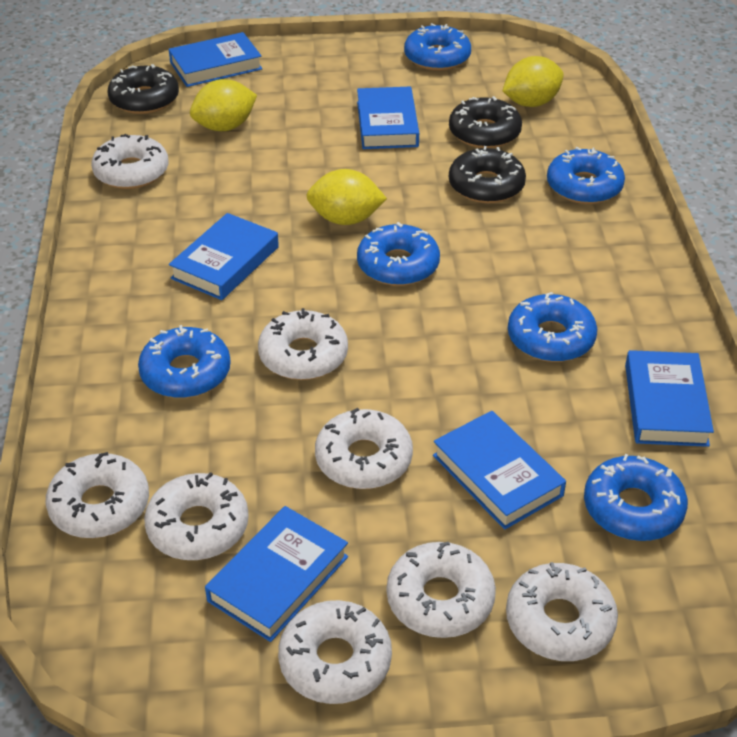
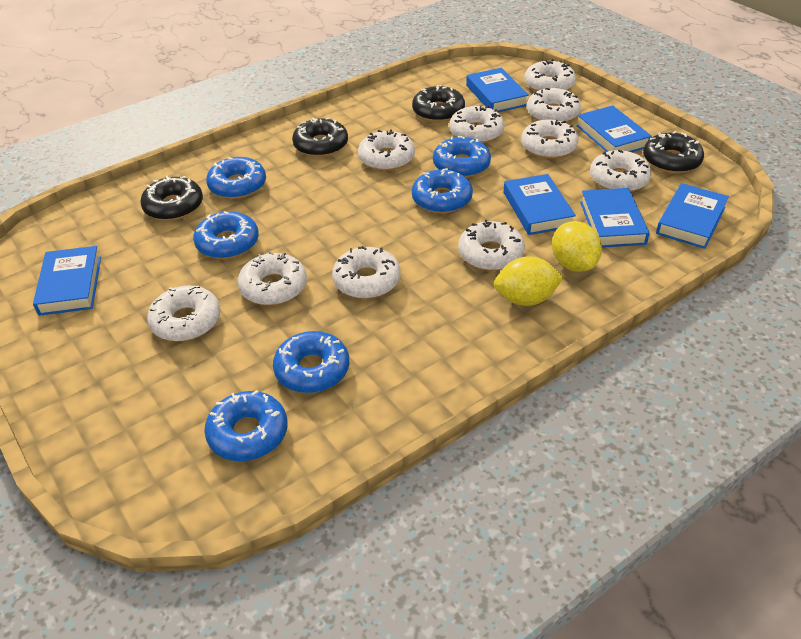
black donut: 3 -> 4
white donut: 8 -> 10
yellow lemon: 3 -> 2

